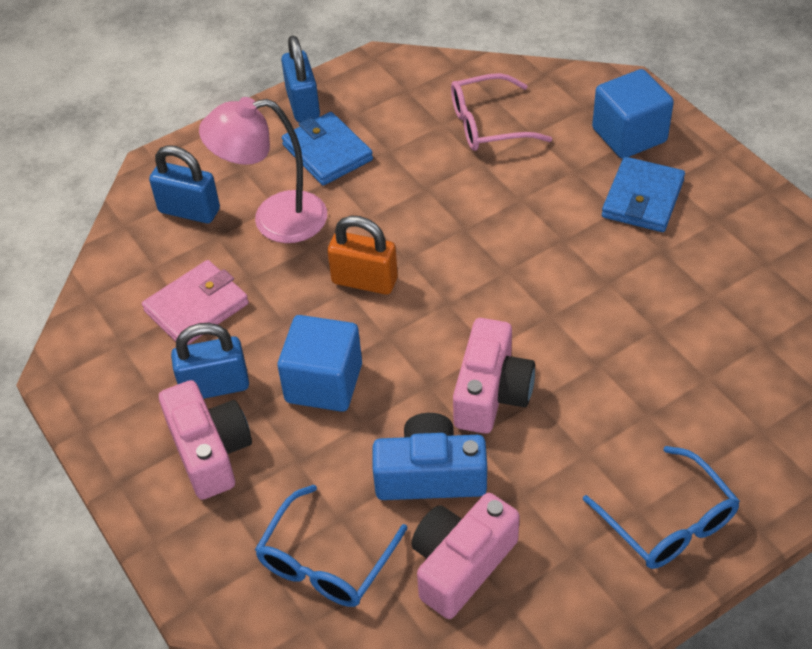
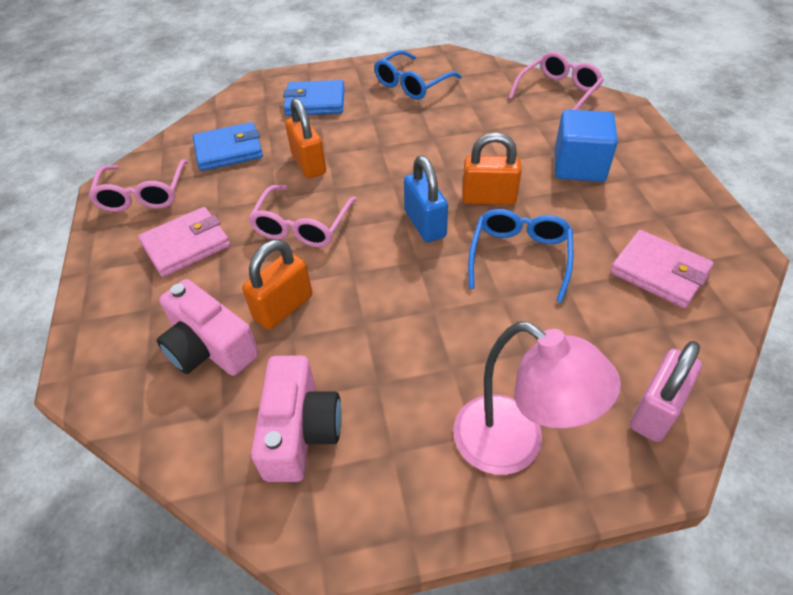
blue camera: 1 -> 0
blue cube: 2 -> 1
blue padlock: 3 -> 1
orange padlock: 1 -> 3
pink camera: 3 -> 2
pink glasses: 1 -> 3
pink padlock: 0 -> 1
pink wallet: 1 -> 2

